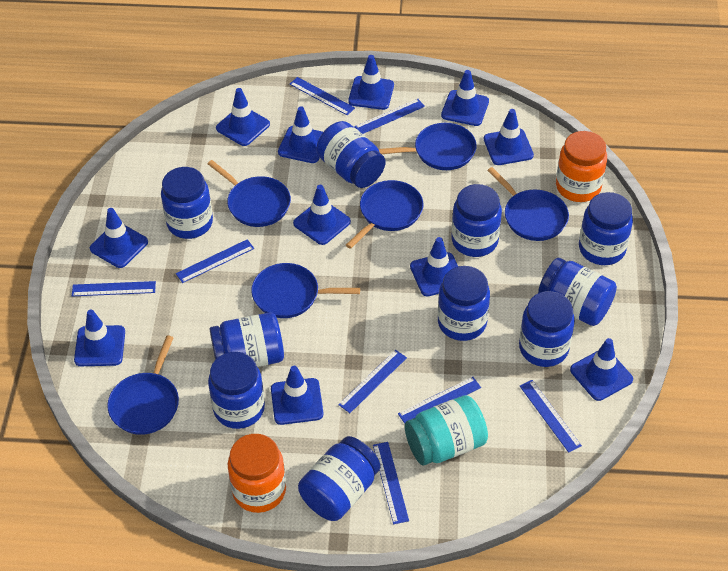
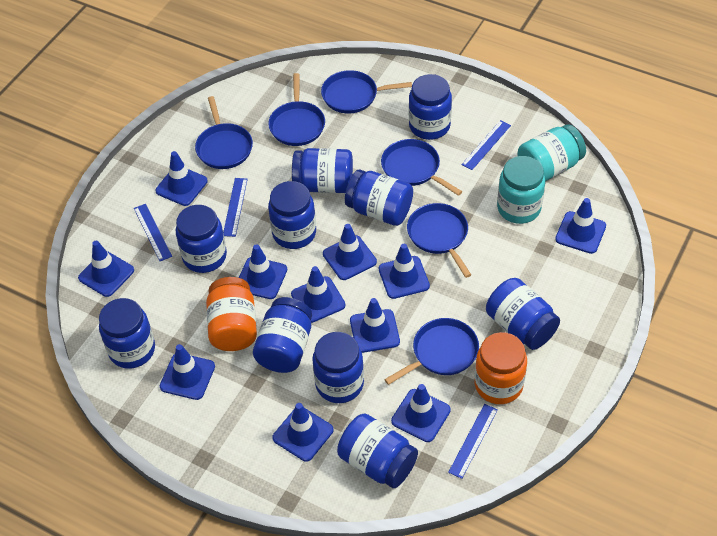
blue ruler: 8 -> 4
turquoise jar: 1 -> 2

